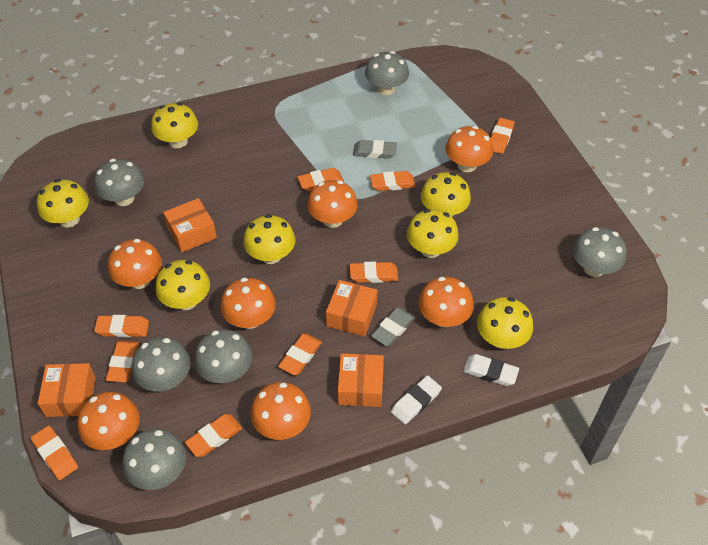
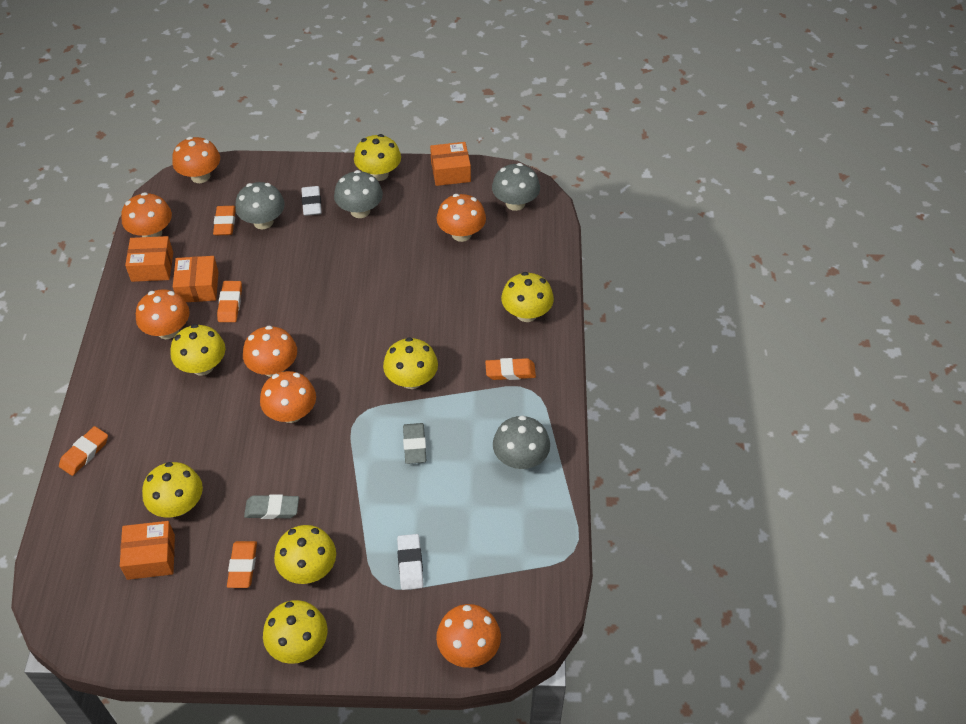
grey mushroom: 6 -> 4
orange eraser: 9 -> 5

